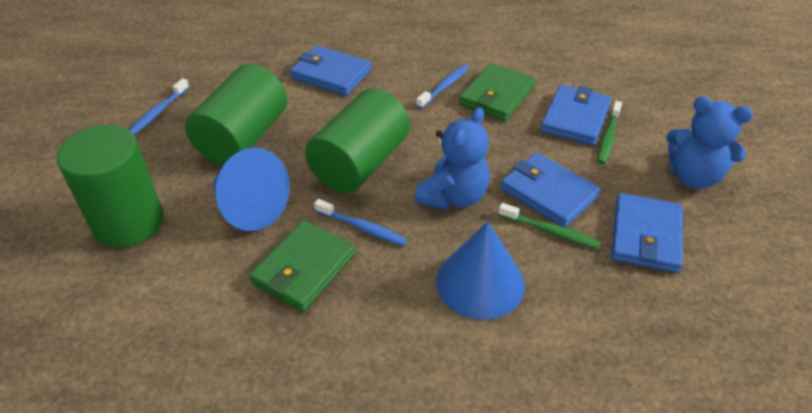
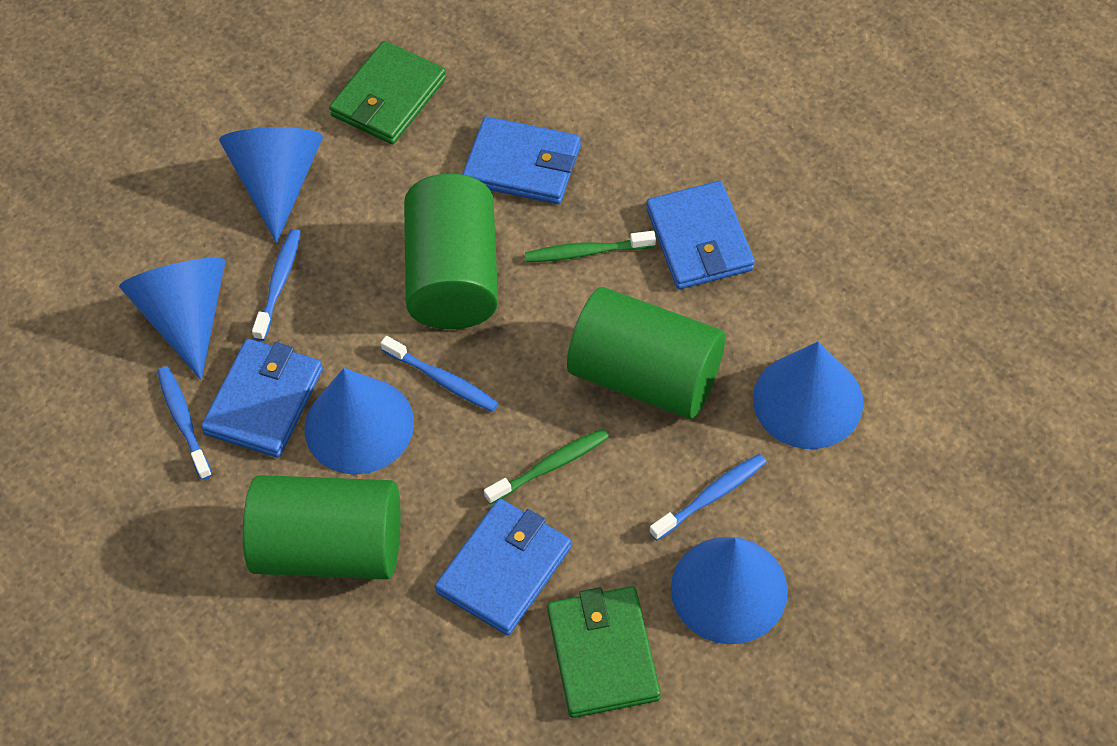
blue cone: 2 -> 5
blue teddy bear: 2 -> 0
blue toothbrush: 3 -> 4

